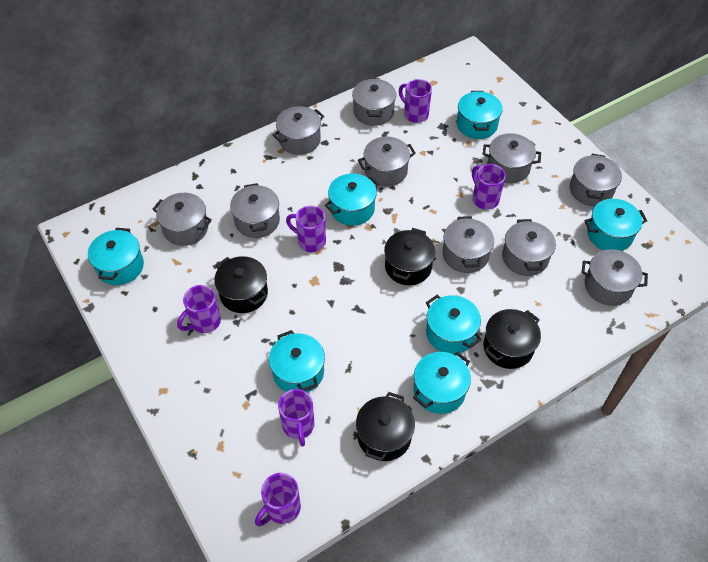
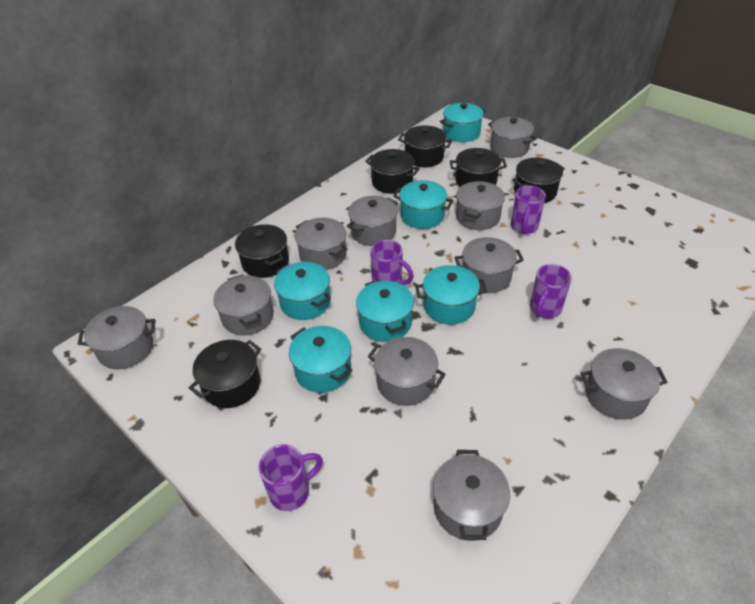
black pot: 4 -> 6
purple mug: 6 -> 4
turquoise pot: 7 -> 6

